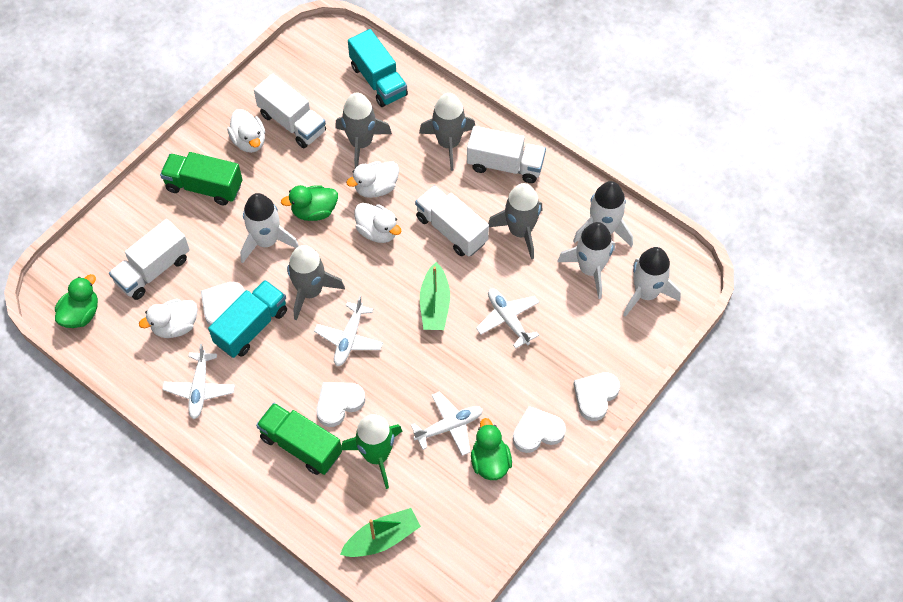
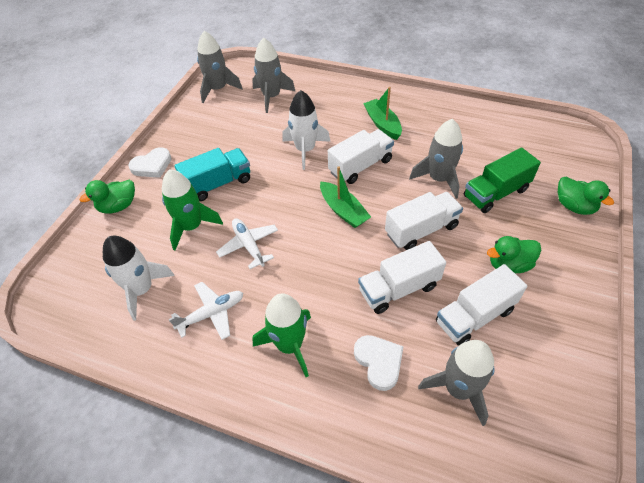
green rocket: 1 -> 2
green truck: 2 -> 1
turquoise truck: 2 -> 1
white duck: 4 -> 0
white heart: 4 -> 2
white plane: 4 -> 2
white rocket: 4 -> 2

